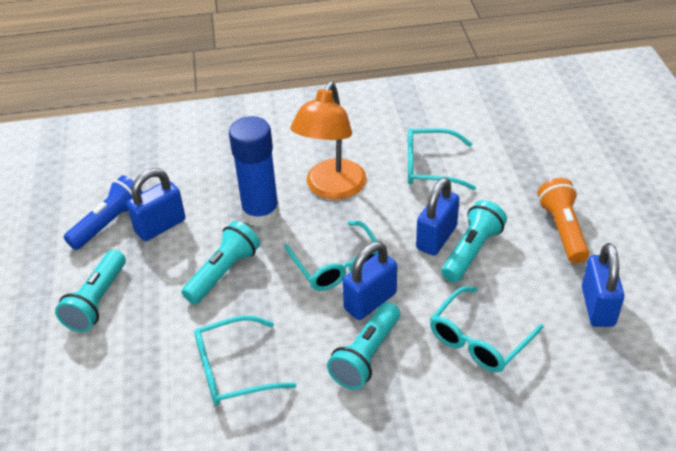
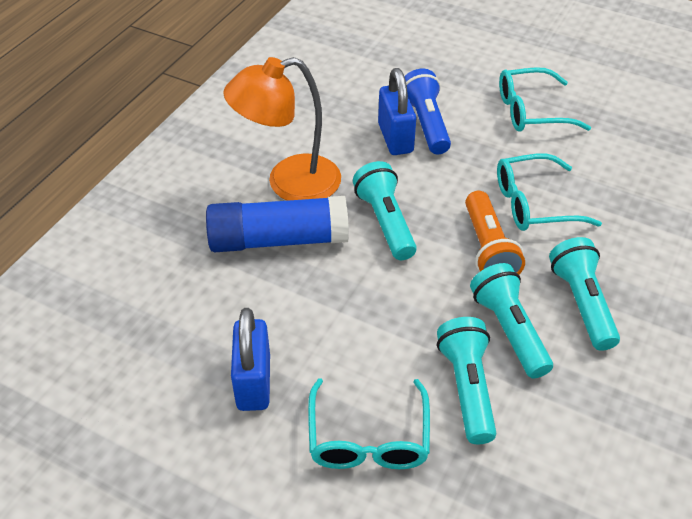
blue padlock: 4 -> 2
turquoise glasses: 4 -> 3

